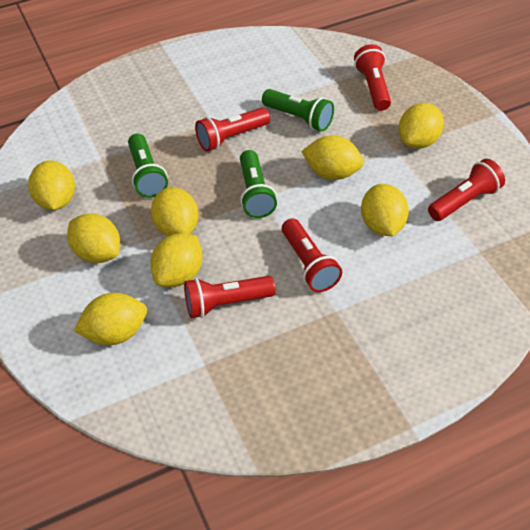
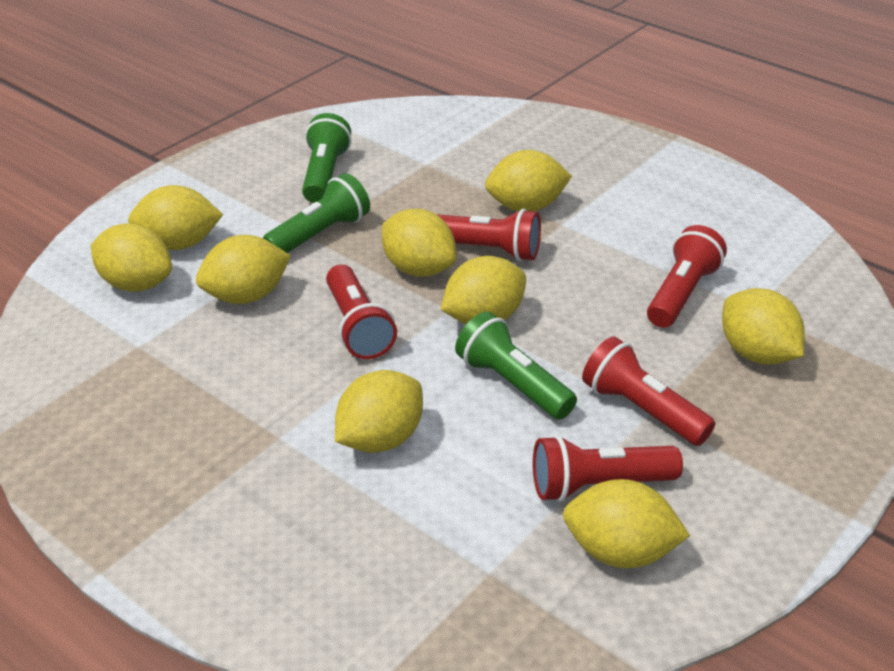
yellow lemon: 8 -> 9

